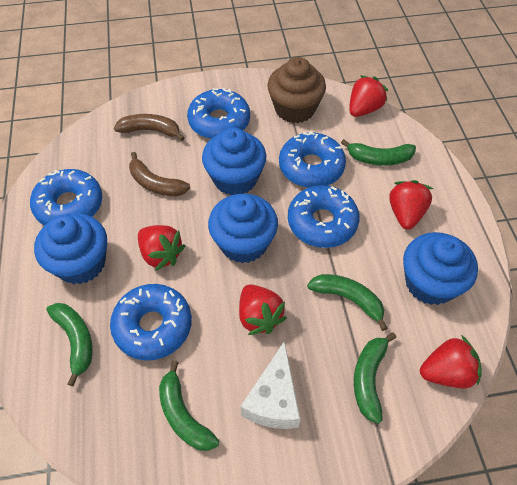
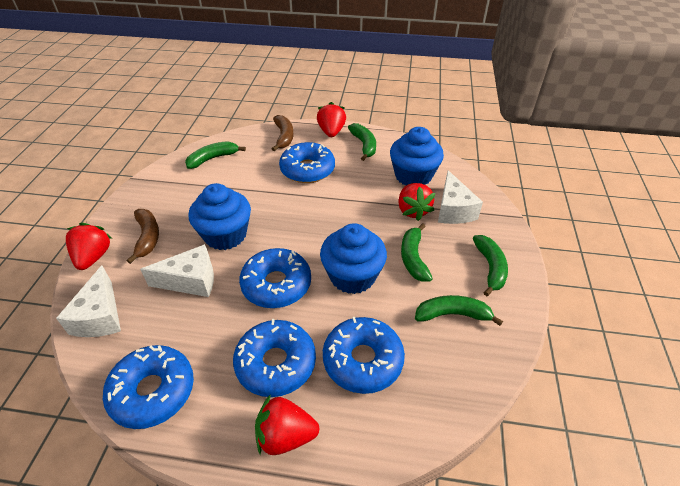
blue cupcake: 4 -> 3
brown cupcake: 1 -> 0
red strawberry: 5 -> 4
white cheese: 1 -> 3

